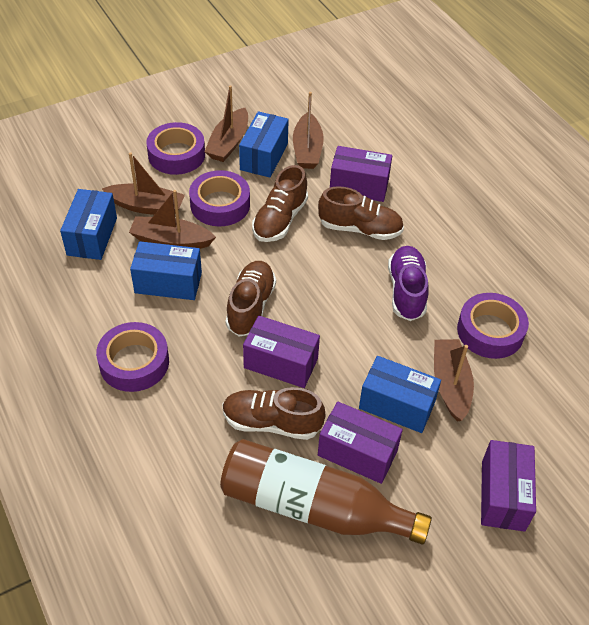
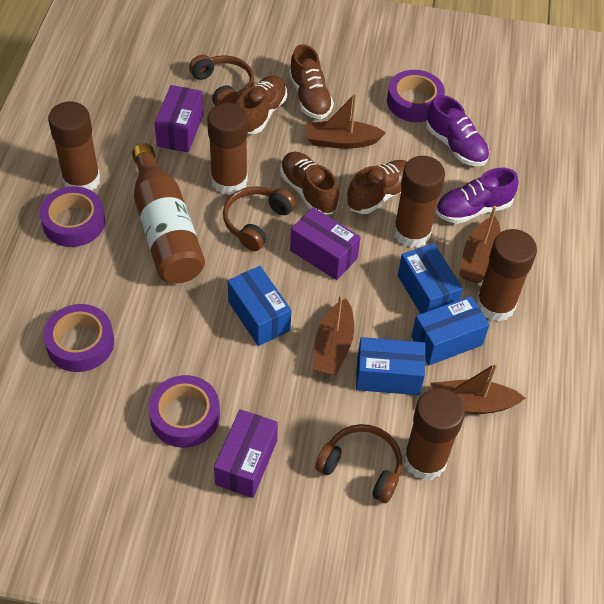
brown boat: 5 -> 4
brown glue stick: 0 -> 5
brown headphones: 0 -> 3
purple box: 4 -> 3
purple shoe: 1 -> 2

